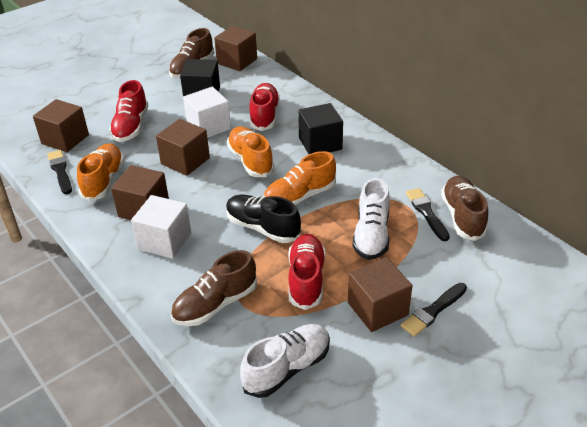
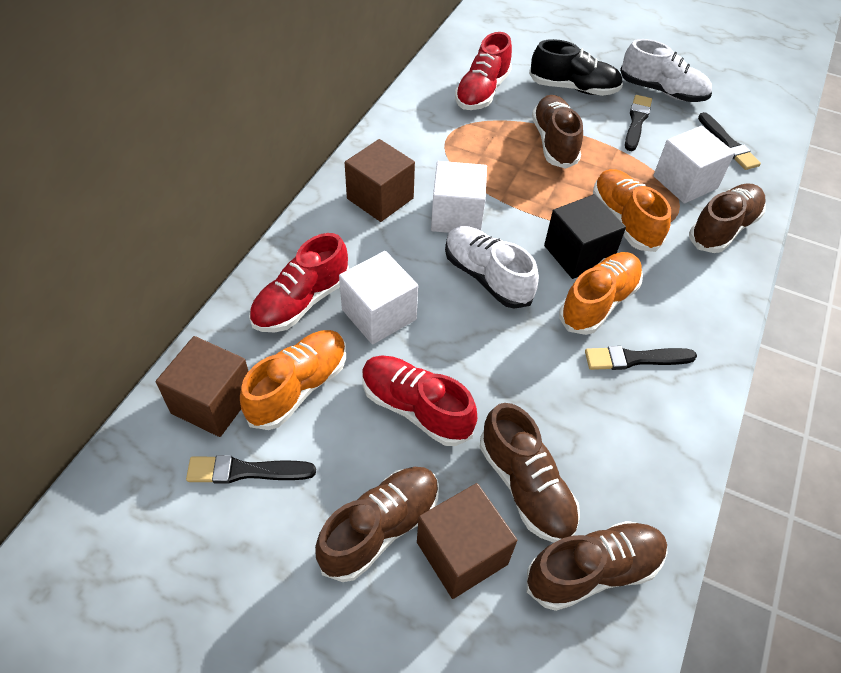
black brush: 3 -> 4
black cube: 2 -> 1
brown cube: 5 -> 3
brown shoe: 3 -> 5
white cube: 2 -> 3

